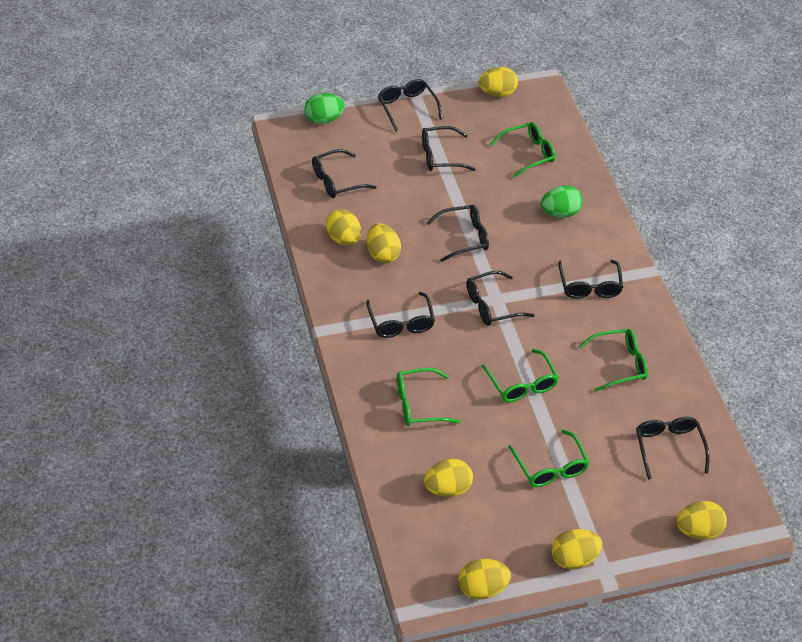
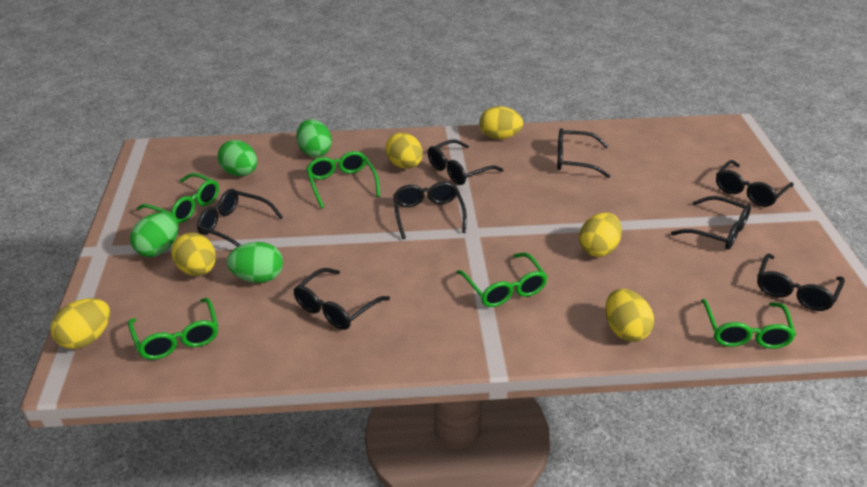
green egg: 2 -> 4
yellow egg: 7 -> 6

